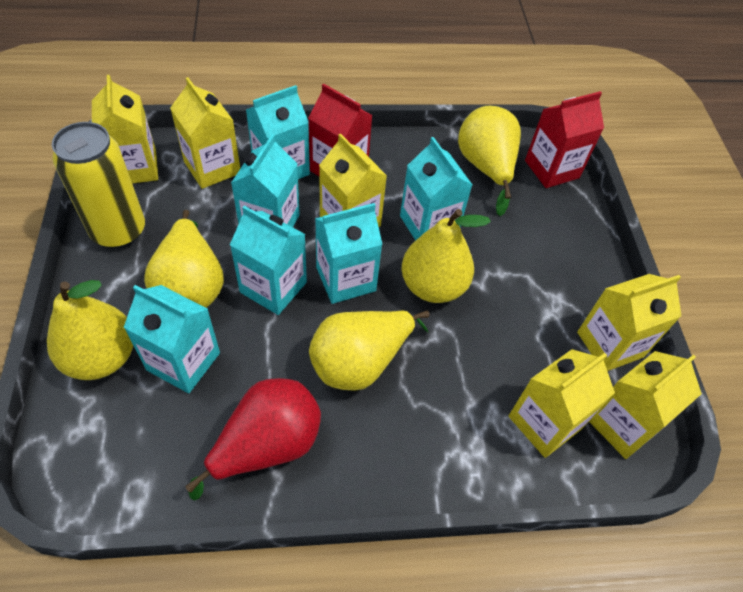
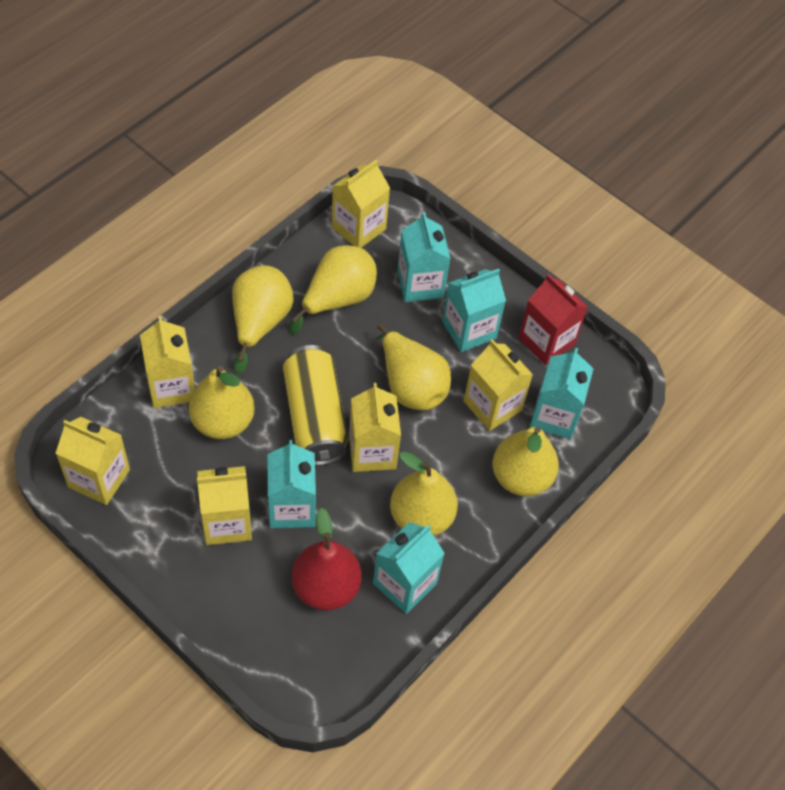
red carton: 2 -> 1
turquoise carton: 6 -> 5
yellow pear: 5 -> 6

